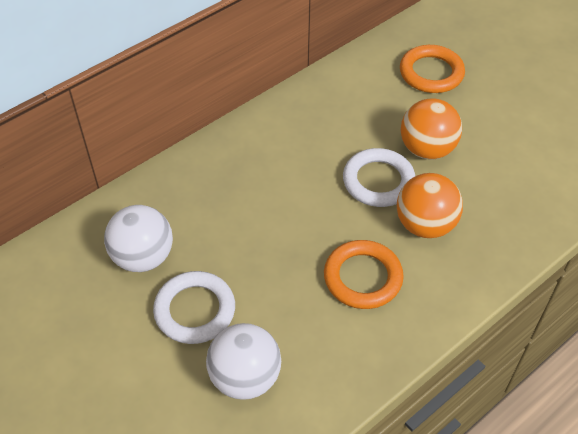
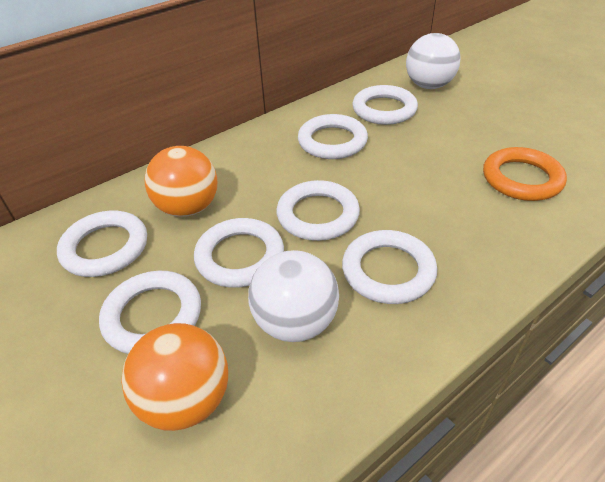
orange ring: 2 -> 1
white ring: 2 -> 7

